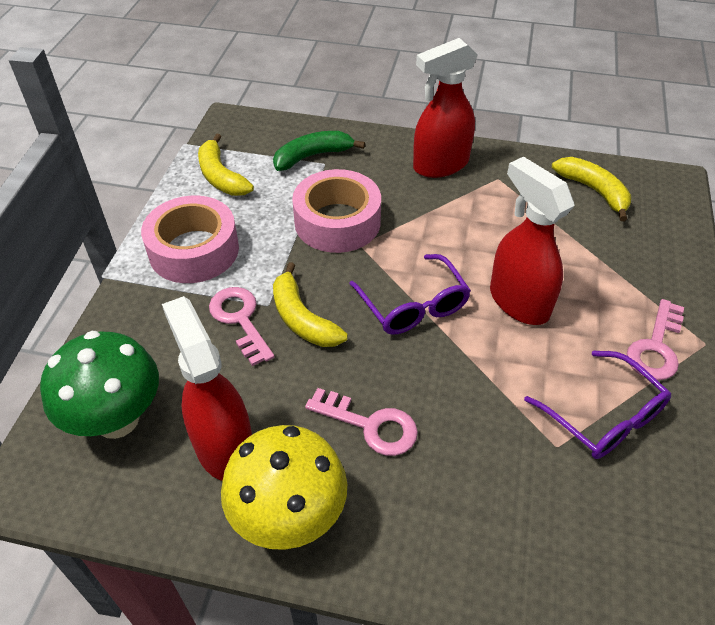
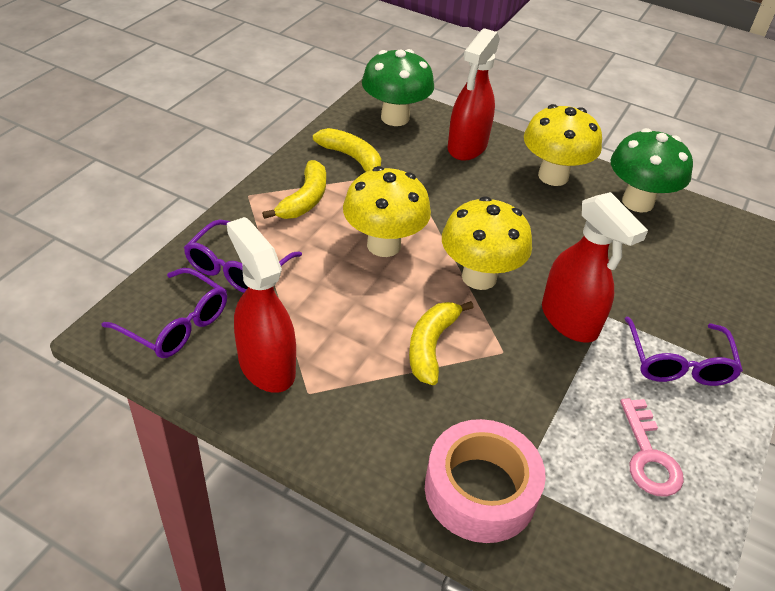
green banana: 1 -> 0
green mushroom: 1 -> 2
pink key: 3 -> 1
pink tape: 2 -> 1
purple glasses: 2 -> 3
yellow mushroom: 1 -> 3

